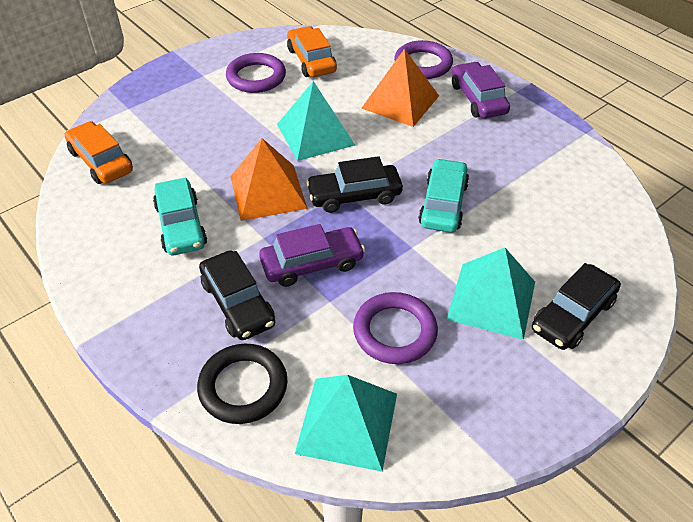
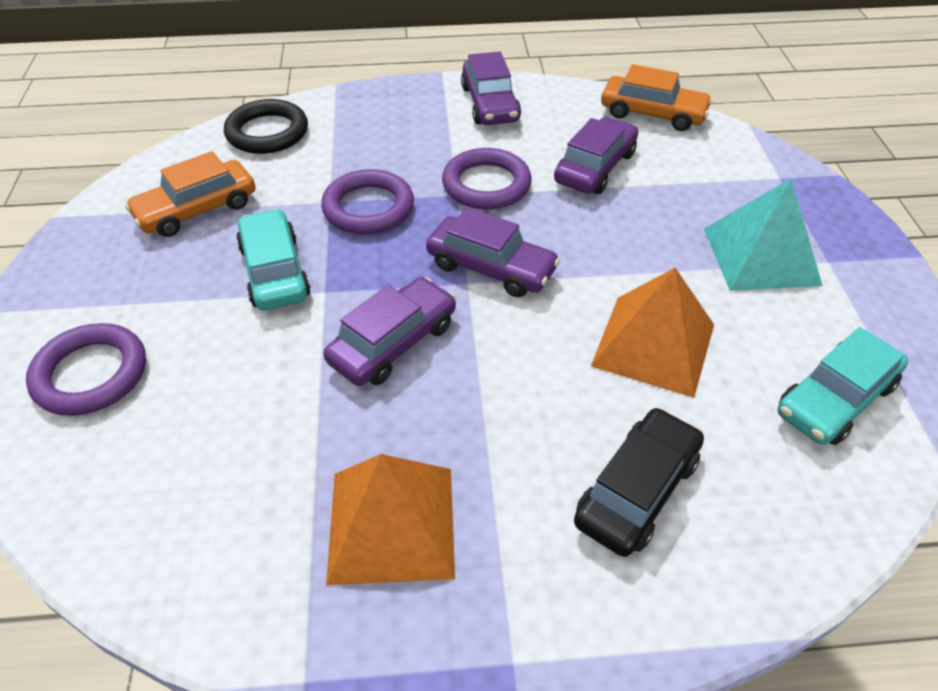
black car: 3 -> 1
purple car: 2 -> 4
turquoise pyramid: 3 -> 1

